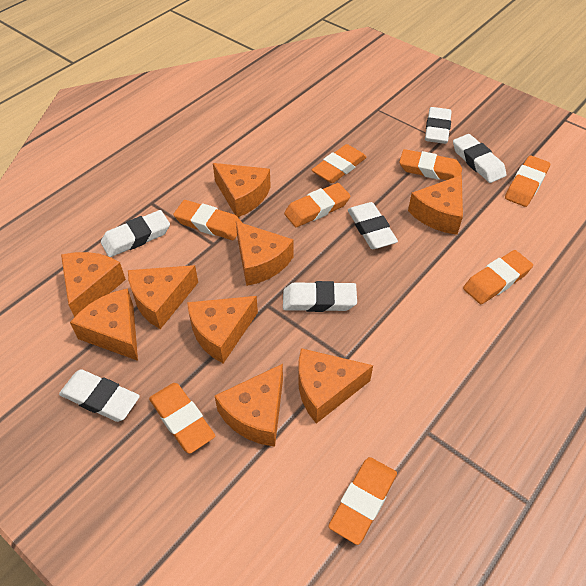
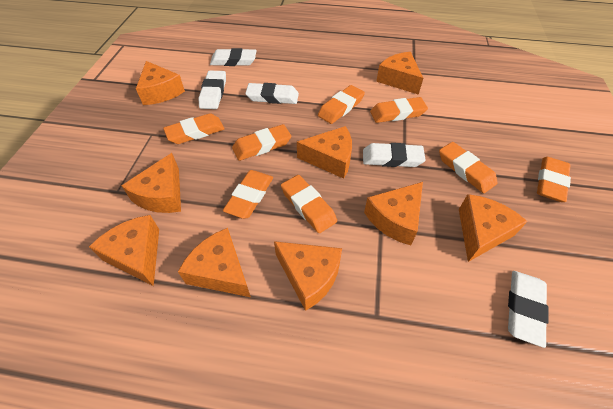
white eraser: 6 -> 5

